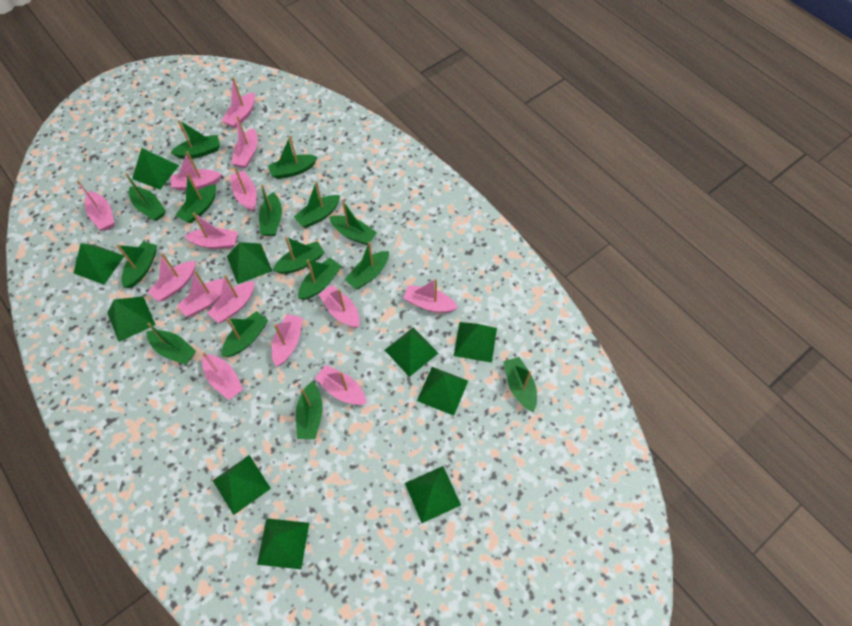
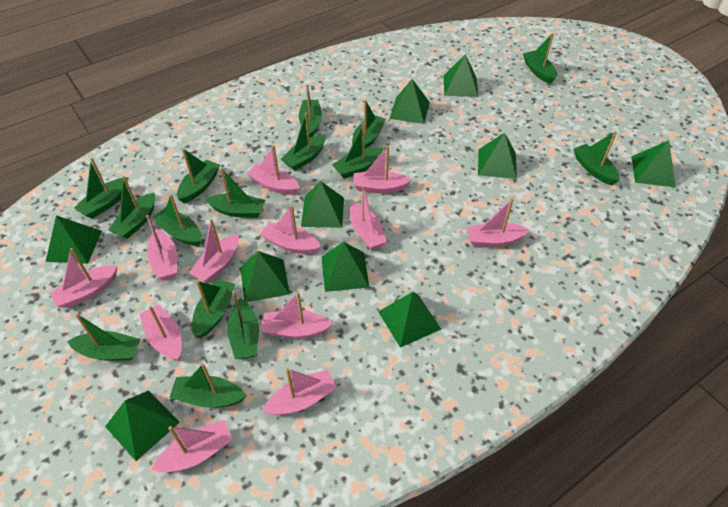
pink boat: 14 -> 12

